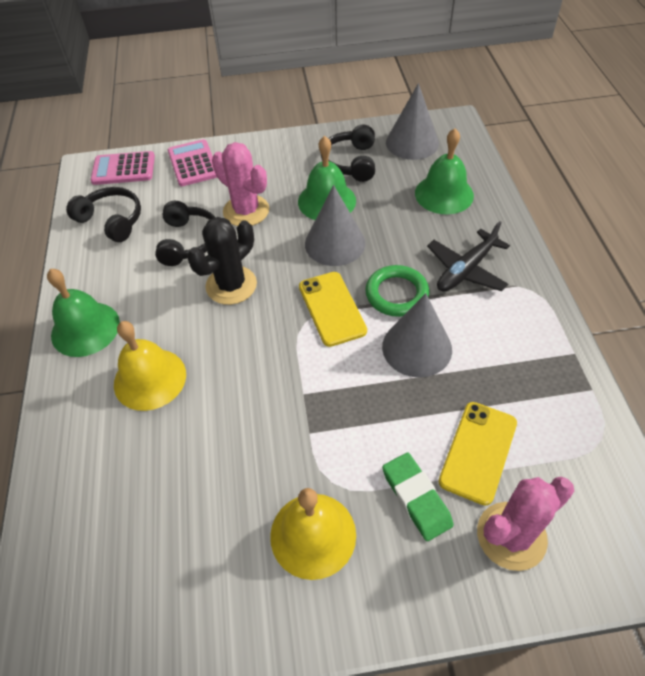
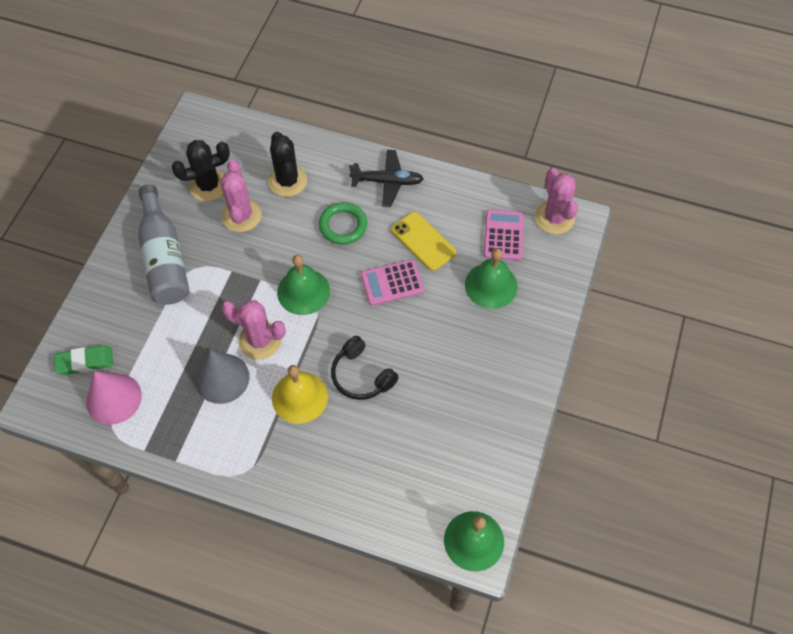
black cactus: 1 -> 2
black headphones: 3 -> 1
grey bottle: 0 -> 1
grey cone: 3 -> 1
pink cactus: 2 -> 3
pink cone: 0 -> 1
yellow bell: 2 -> 1
yellow phone: 2 -> 1

